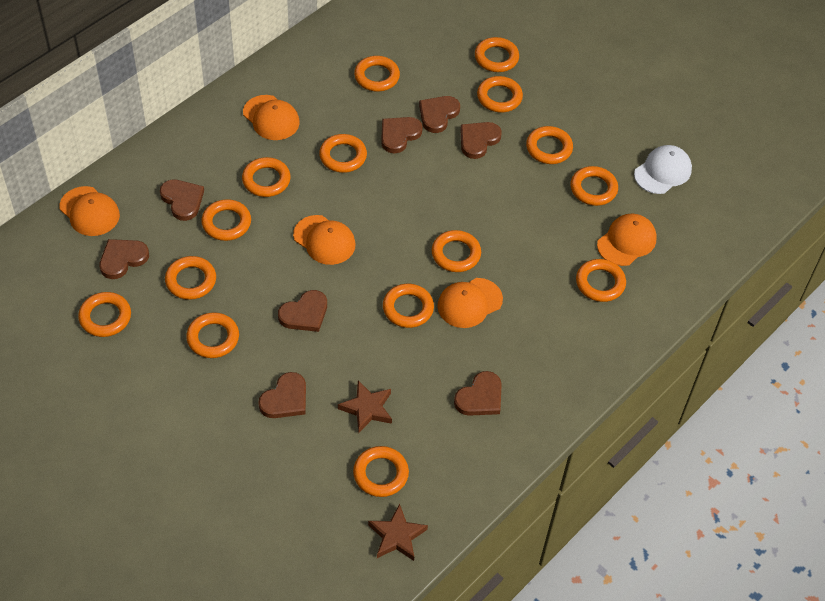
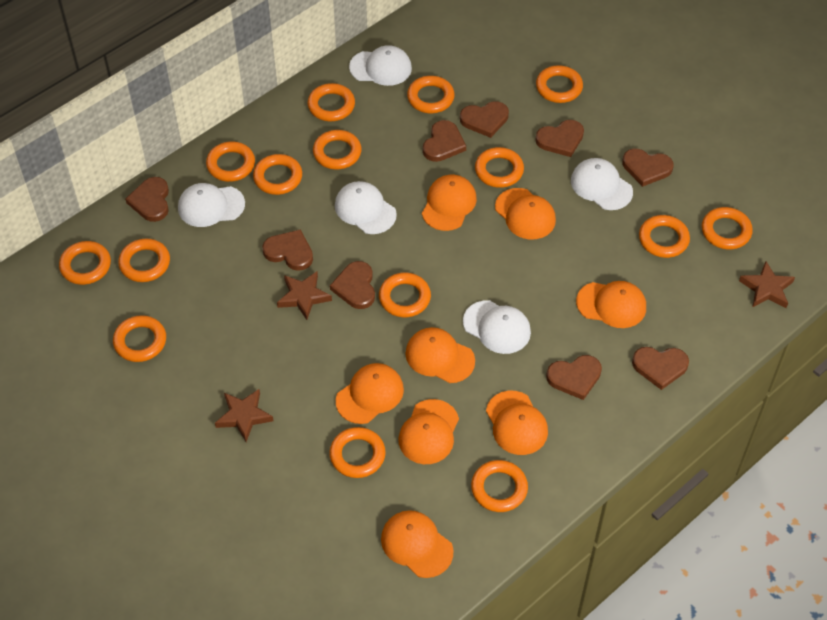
brown heart: 8 -> 9
brown star: 2 -> 3
orange cap: 5 -> 8
white cap: 1 -> 5

